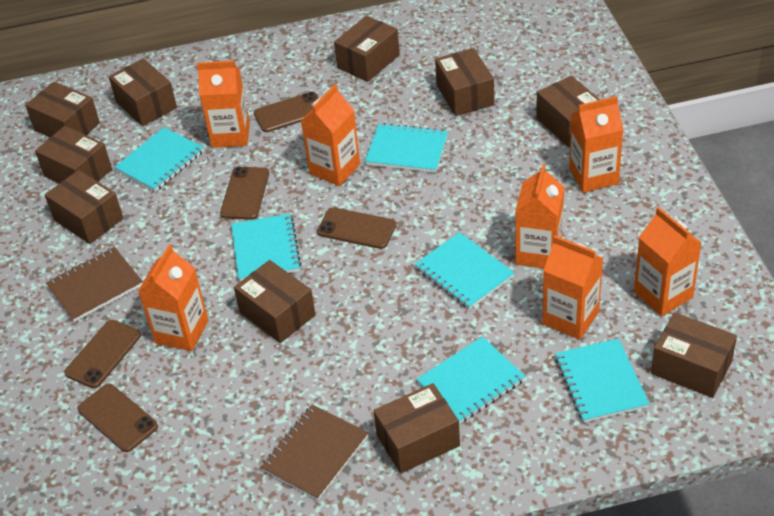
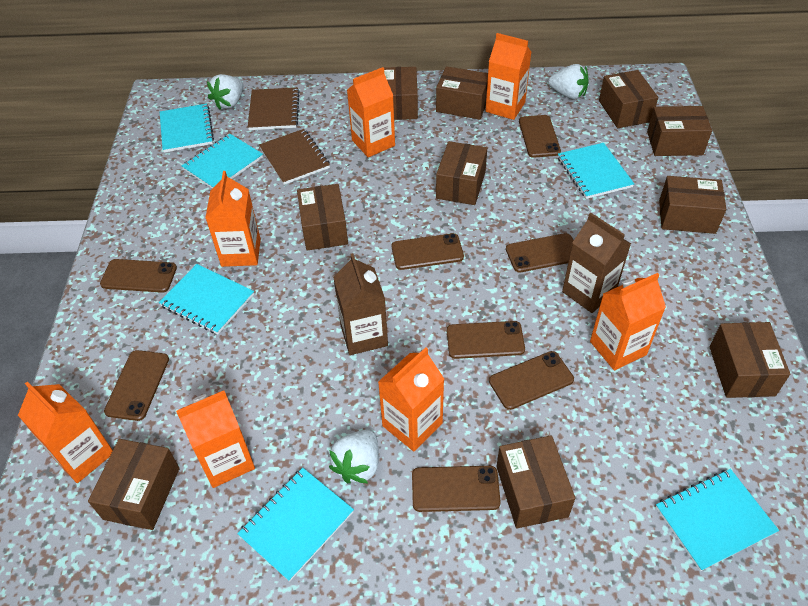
brown carton: 0 -> 2
brown phone: 5 -> 8
white strawberry: 0 -> 3

